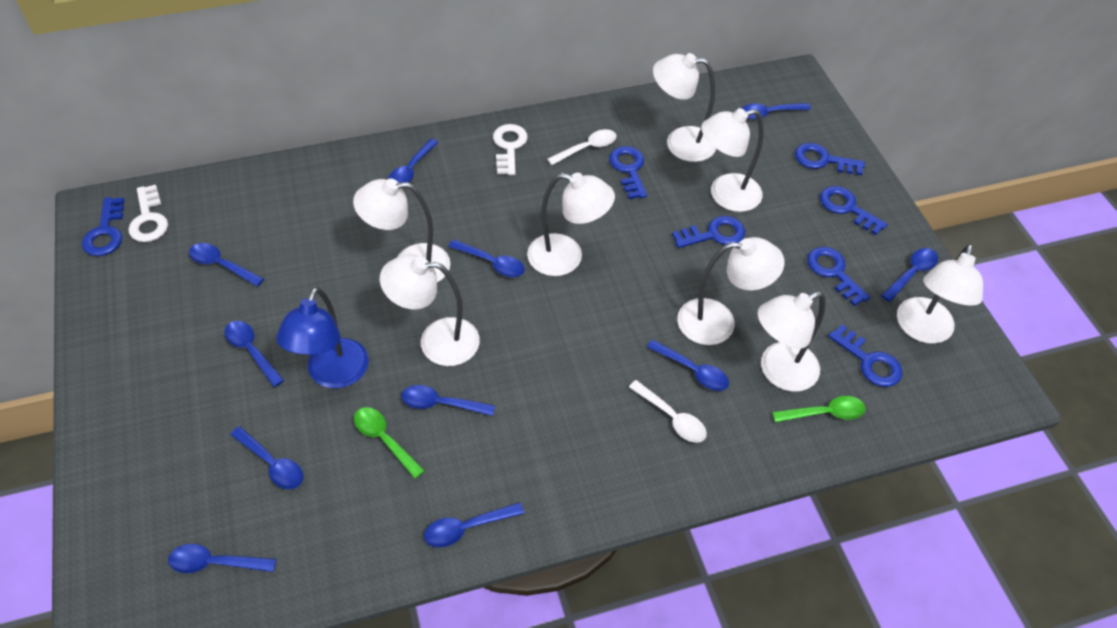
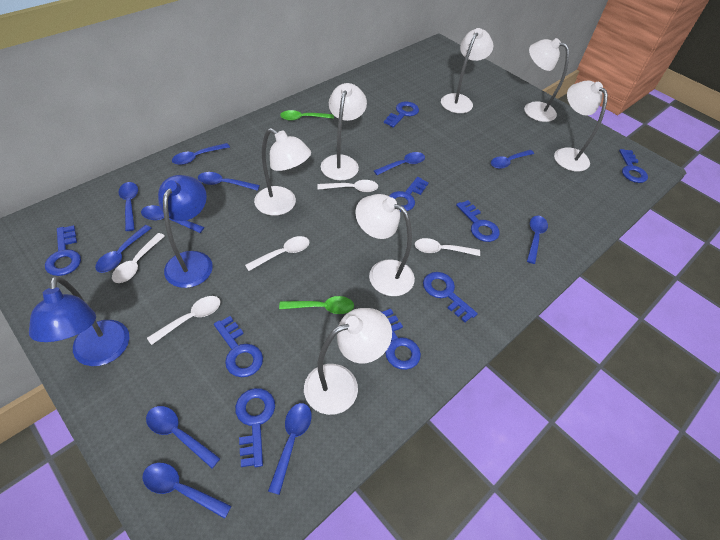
blue key: 7 -> 9
blue lamp: 1 -> 2
white key: 2 -> 0
white lamp: 8 -> 7
white spoon: 2 -> 5

